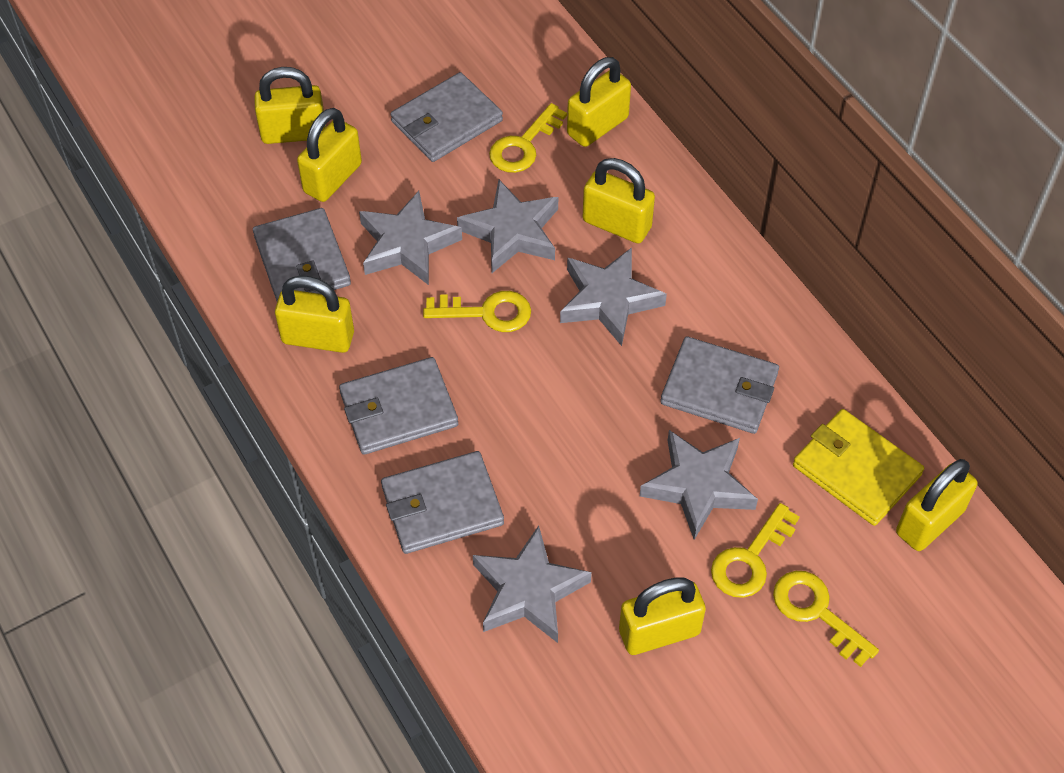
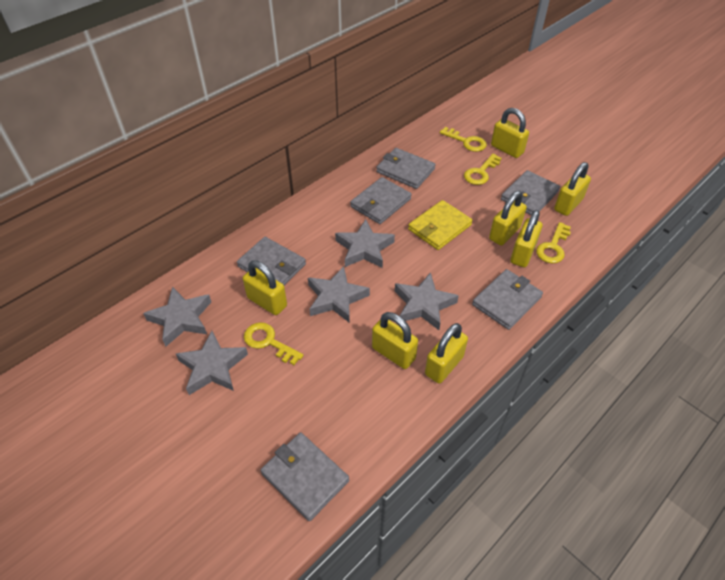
grey wallet: 5 -> 6

